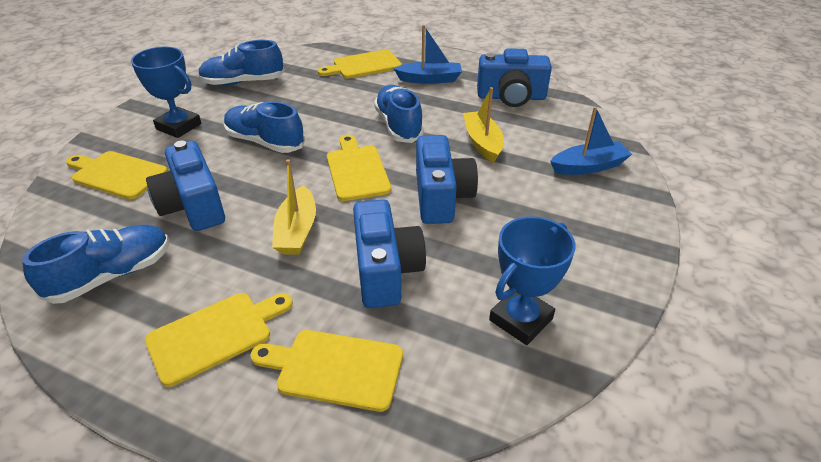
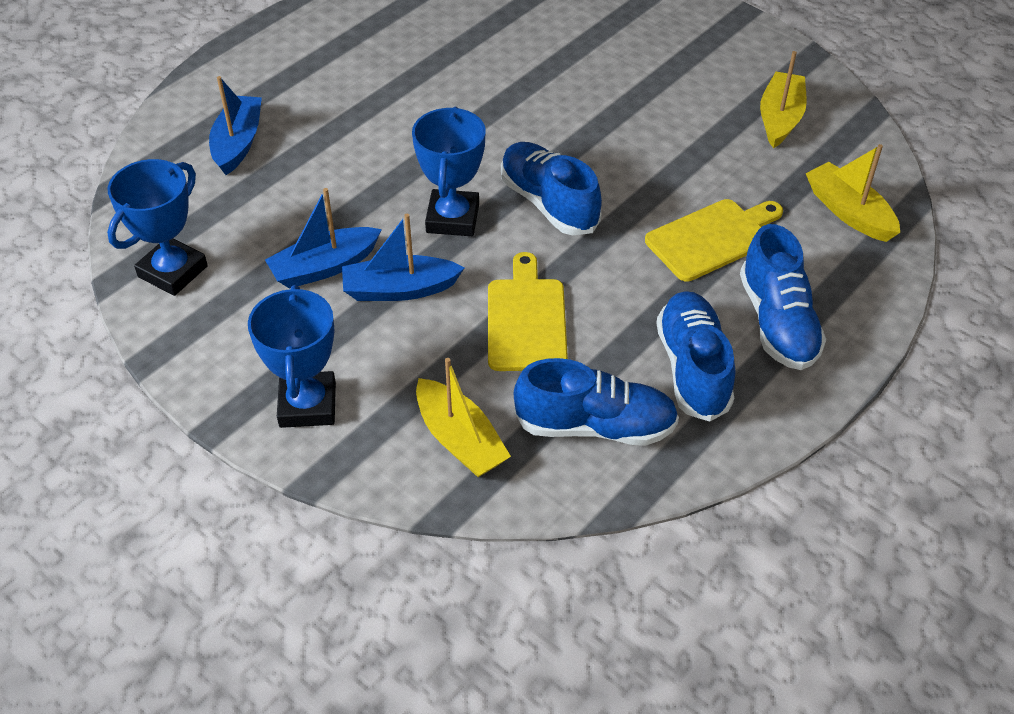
blue boat: 2 -> 3
blue camera: 4 -> 0
blue trophy: 2 -> 3
yellow boat: 2 -> 3
yellow cutting board: 5 -> 2

